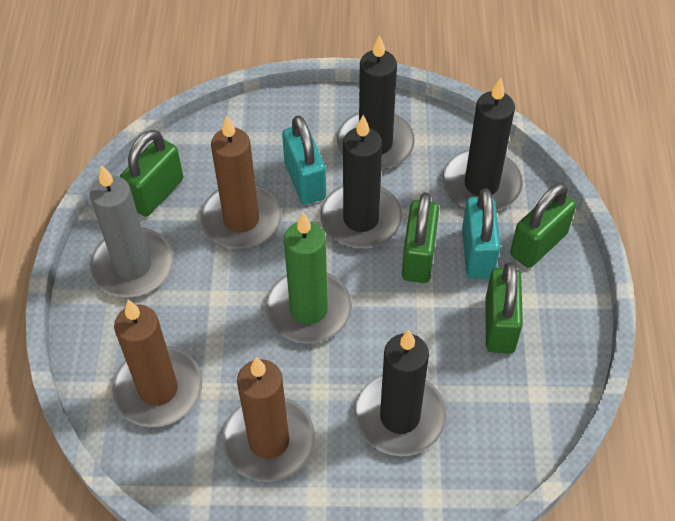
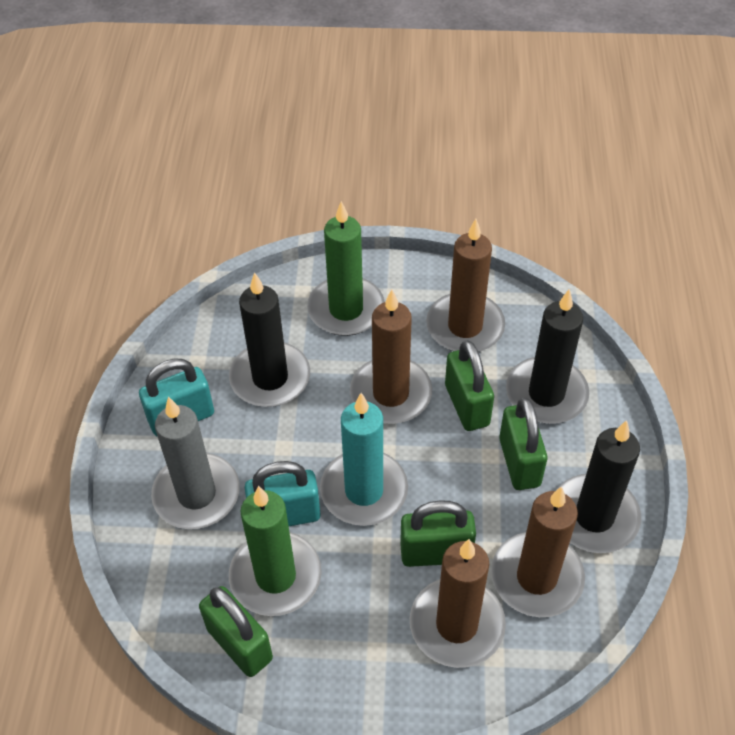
black candle: 4 -> 3
brown candle: 3 -> 4
green candle: 1 -> 2
turquoise candle: 0 -> 1

